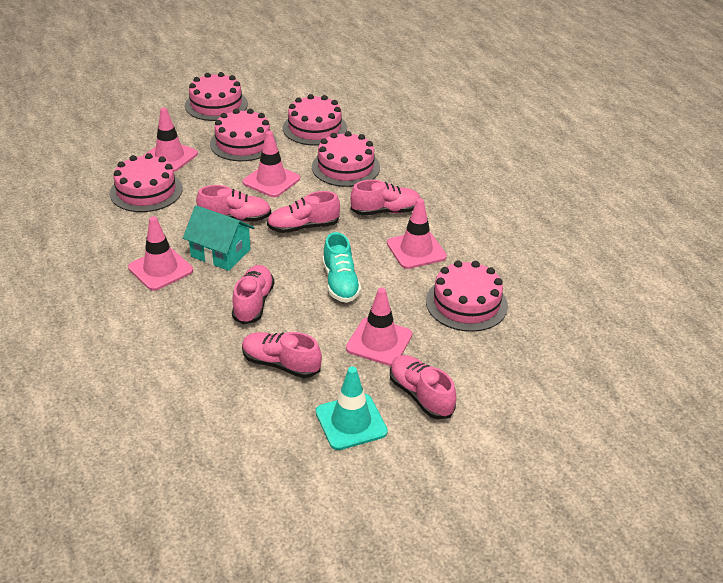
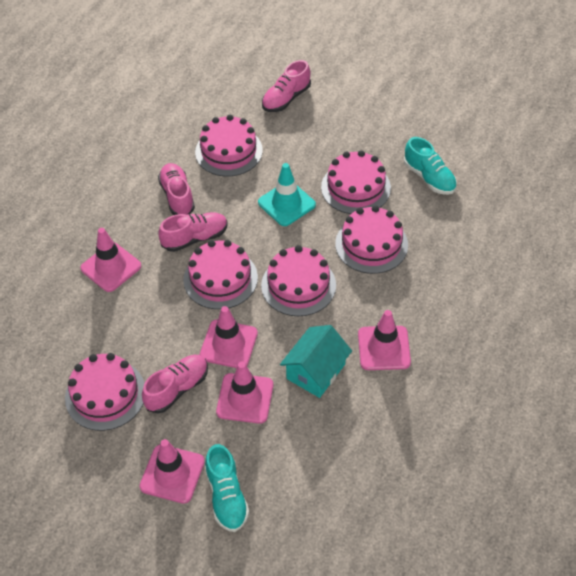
pink shoe: 6 -> 4
turquoise shoe: 1 -> 2

